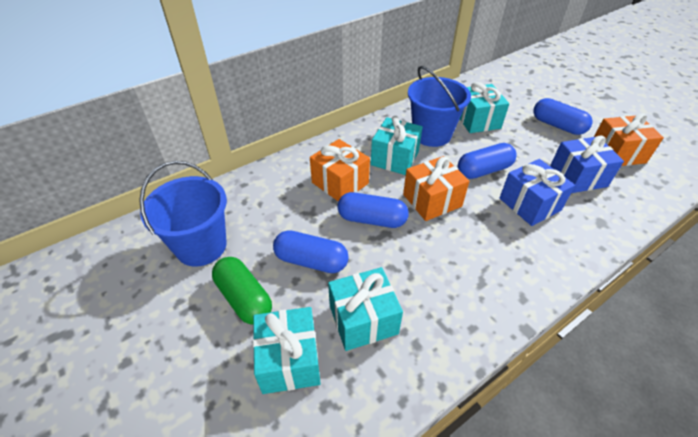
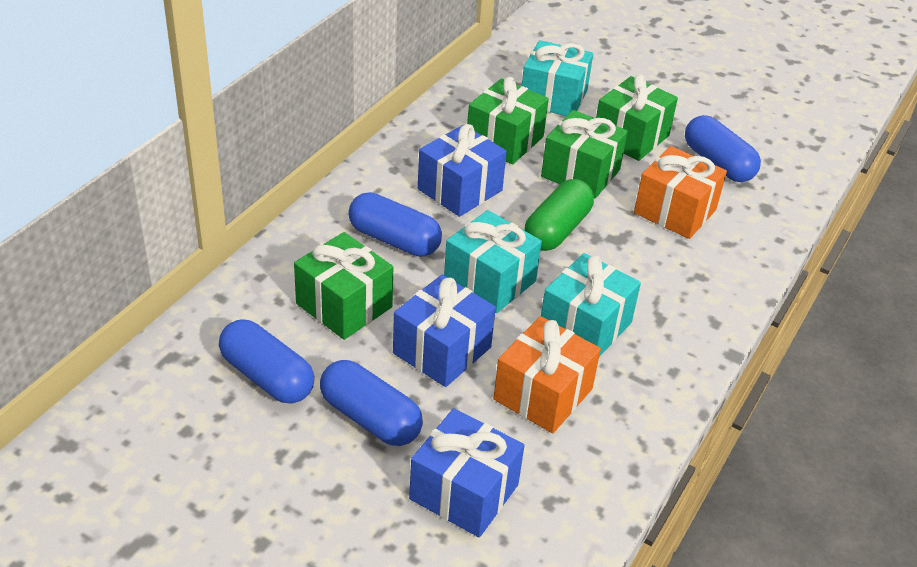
blue bucket: 2 -> 0
blue gift: 2 -> 3
green gift: 0 -> 4
orange gift: 3 -> 2
turquoise gift: 4 -> 3

